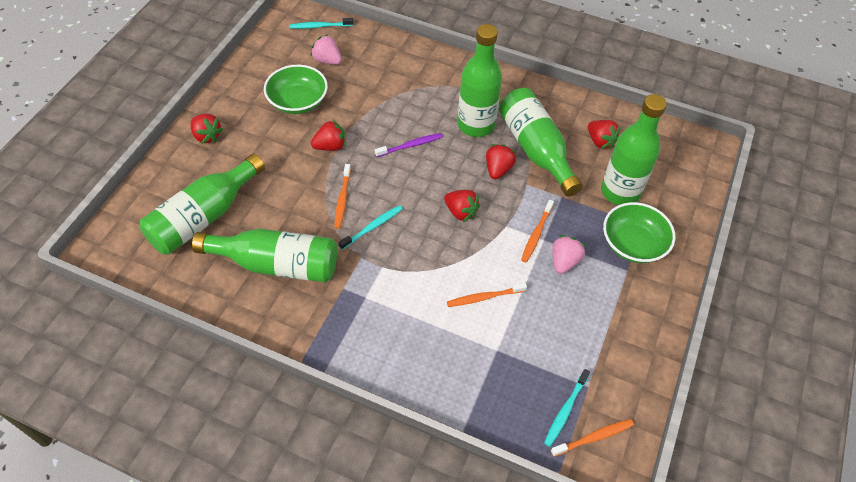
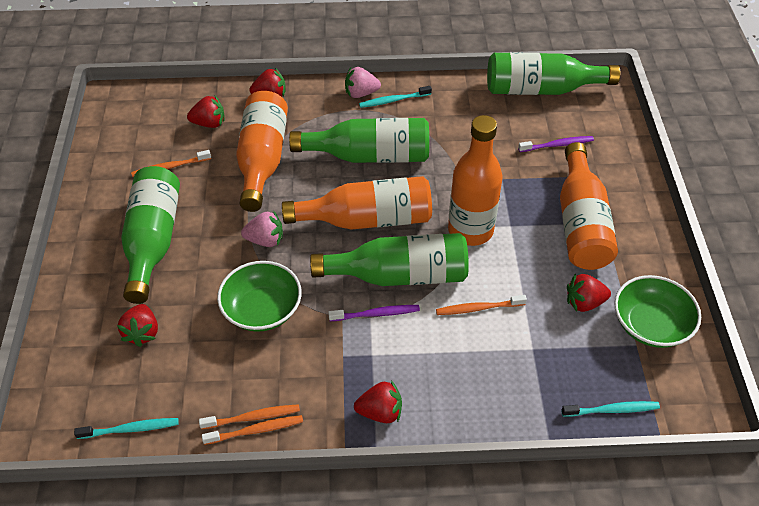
green bottle: 5 -> 4
orange bottle: 0 -> 4
purple toothbrush: 1 -> 2

